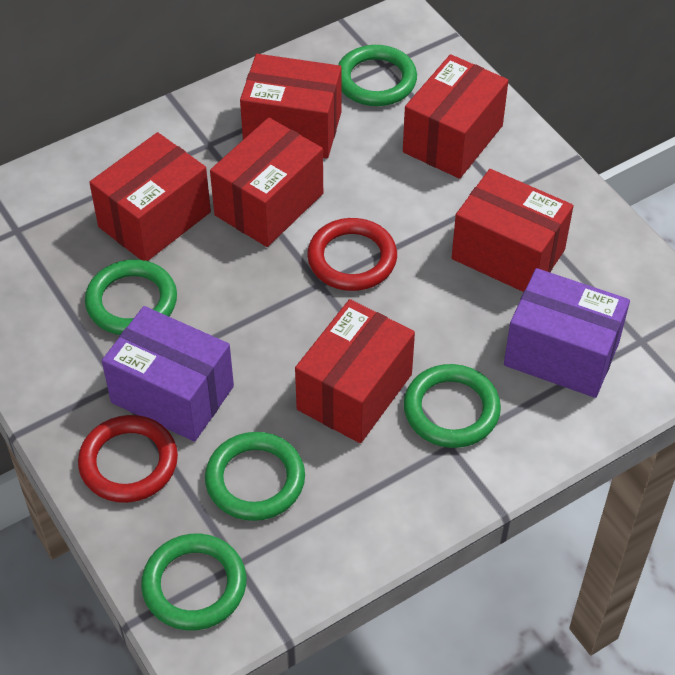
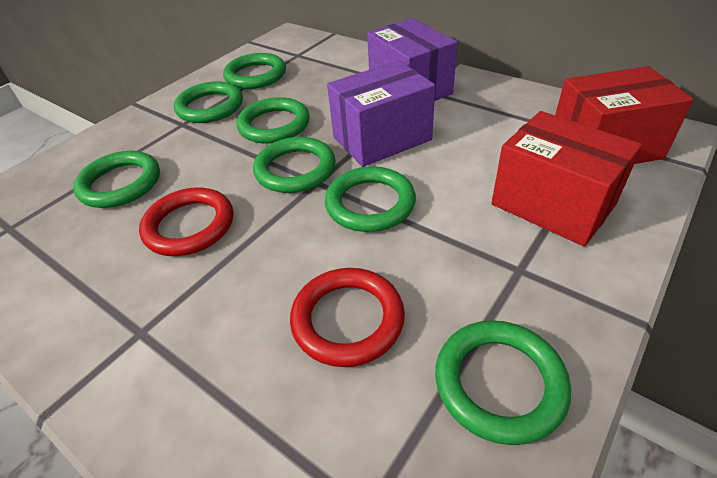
green ring: 5 -> 7
red box: 6 -> 2

